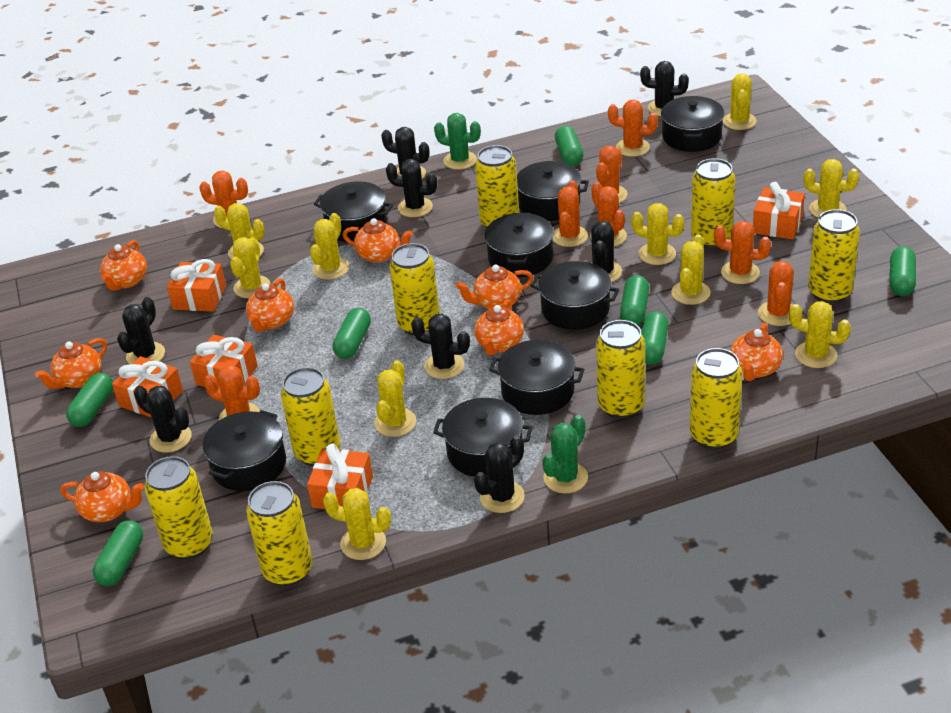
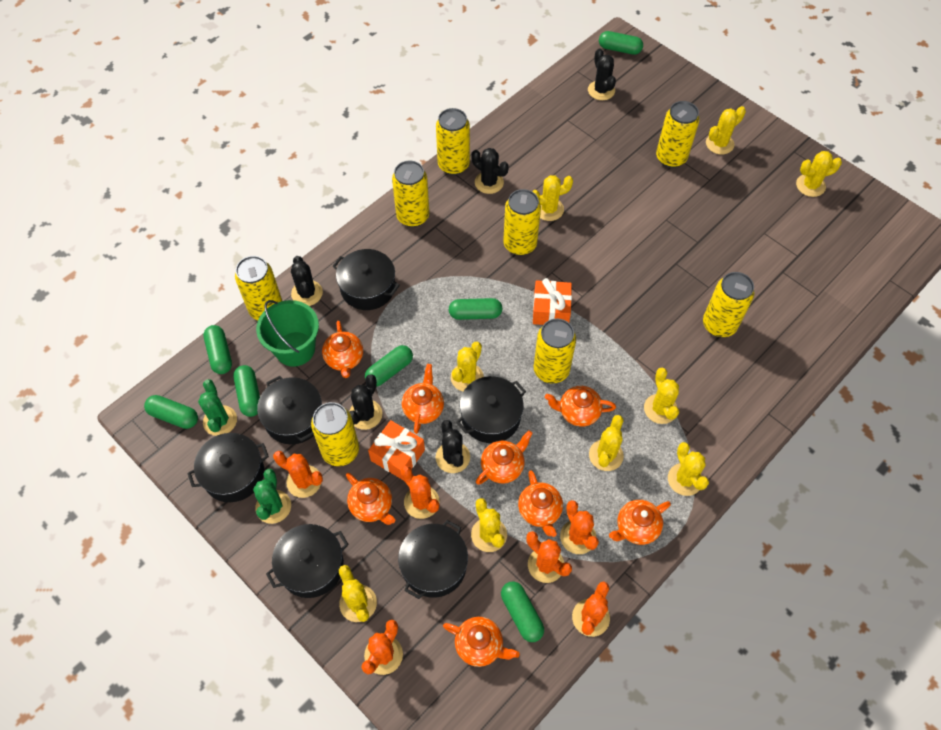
black cactus: 8 -> 5
black pot: 8 -> 6
green bucket: 0 -> 1
orange cactus: 8 -> 6
orange gift: 5 -> 2
yellow cactus: 10 -> 9
yellow can: 9 -> 8

